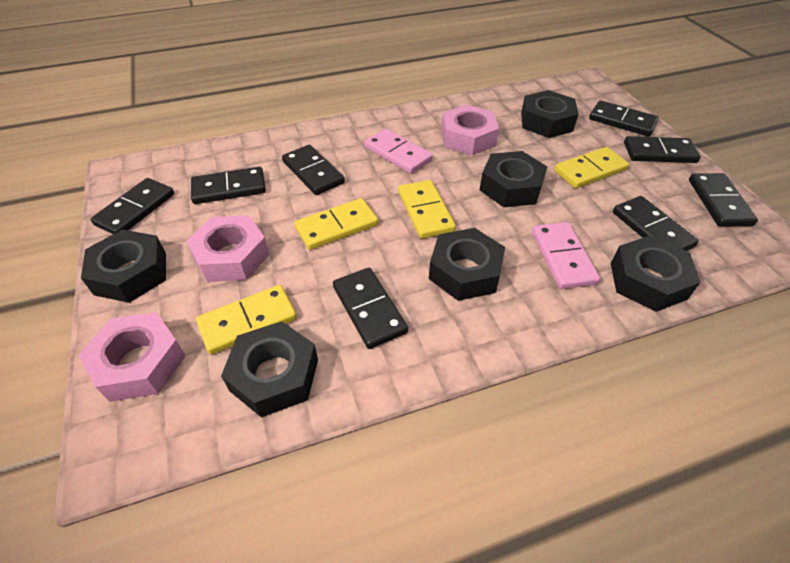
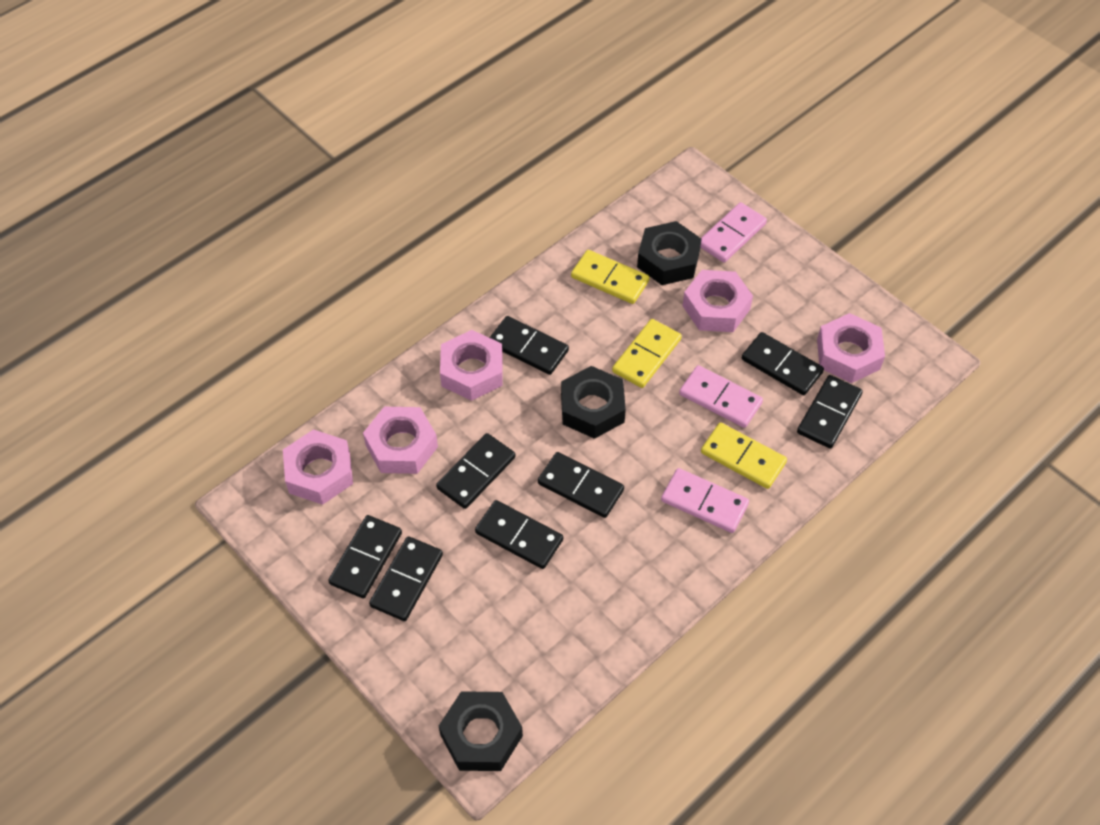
black nut: 6 -> 3
pink domino: 2 -> 3
pink nut: 3 -> 5
yellow domino: 4 -> 3

